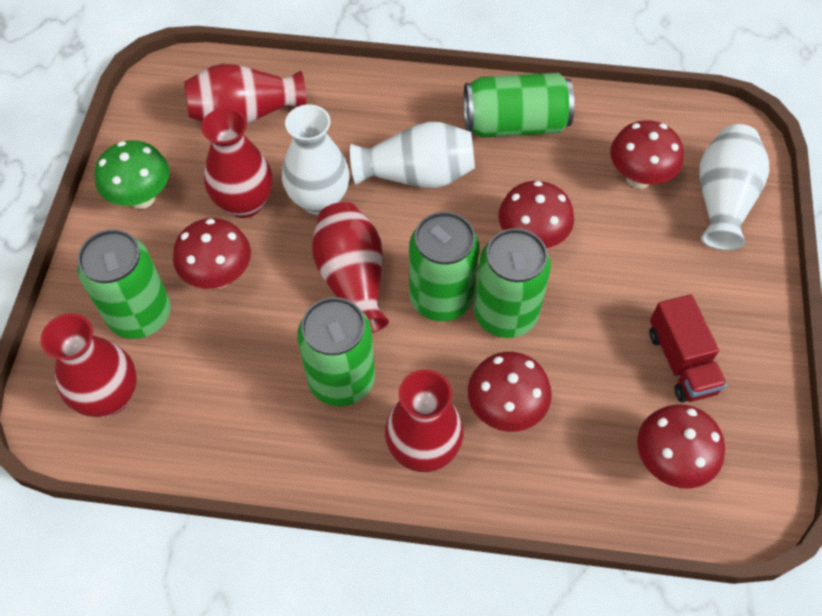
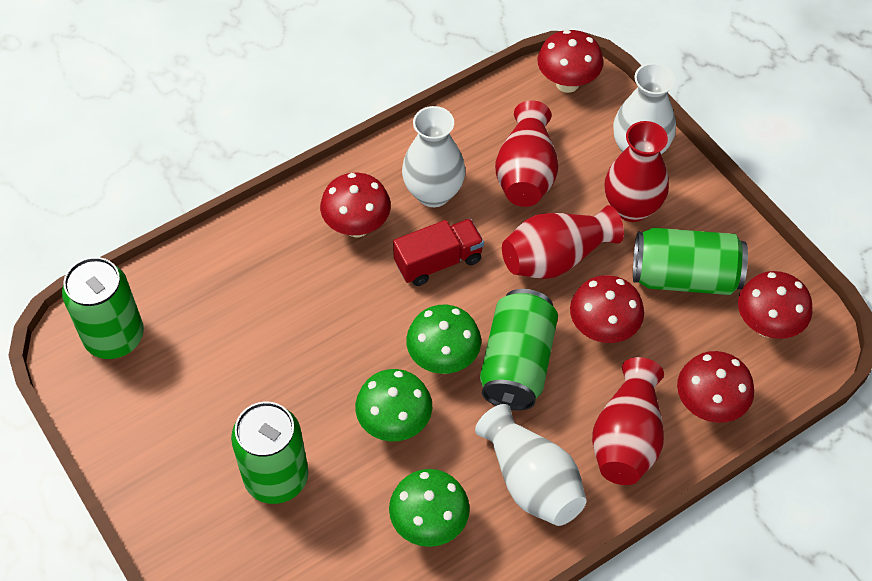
green can: 5 -> 4
green mushroom: 1 -> 3
red vase: 5 -> 4

